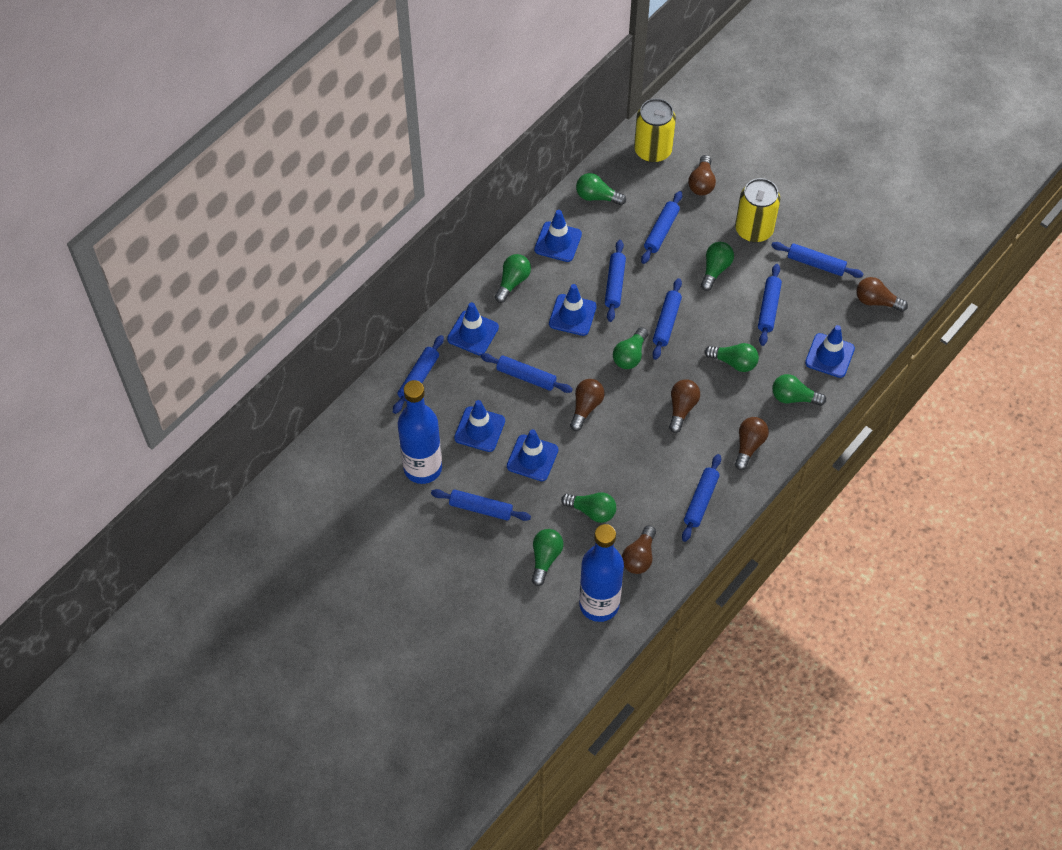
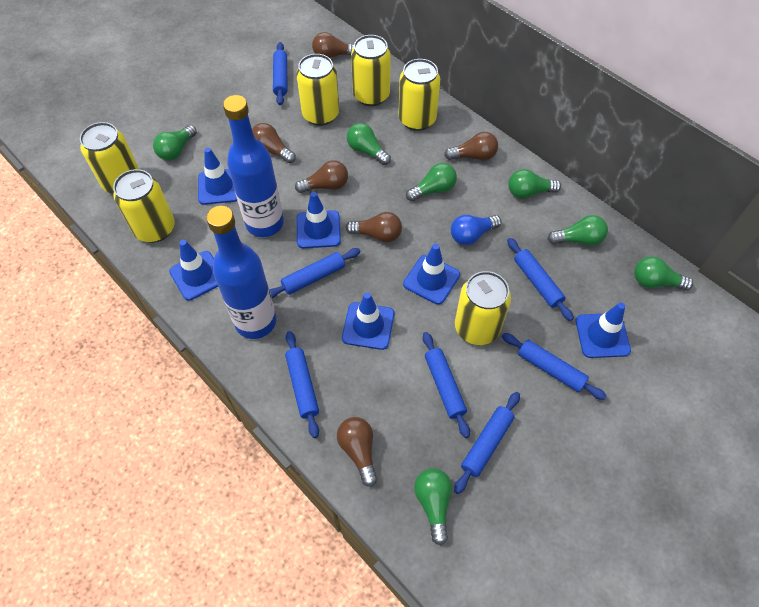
blue light bulb: 0 -> 1
blue rolling pin: 9 -> 7
green light bulb: 8 -> 7
yellow can: 2 -> 6

